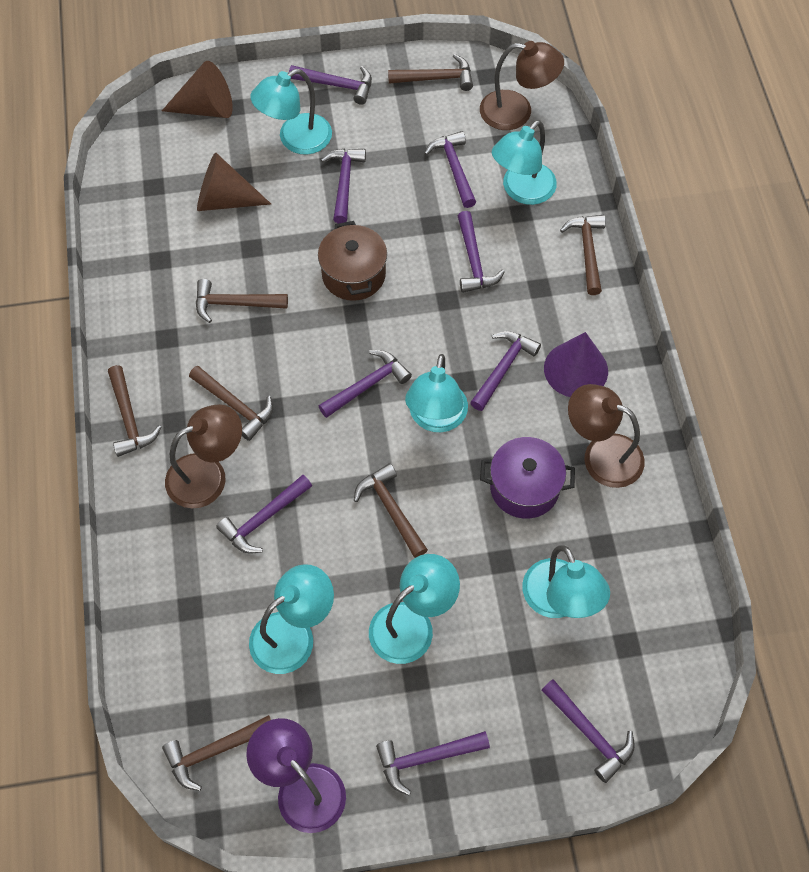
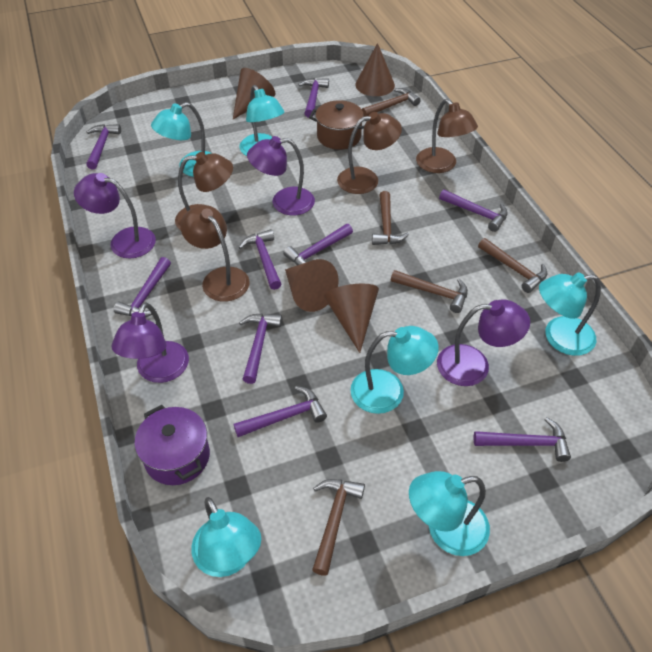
brown cone: 2 -> 4
brown hammer: 7 -> 5
brown lamp: 3 -> 4
purple cone: 1 -> 0
purple lamp: 1 -> 4

